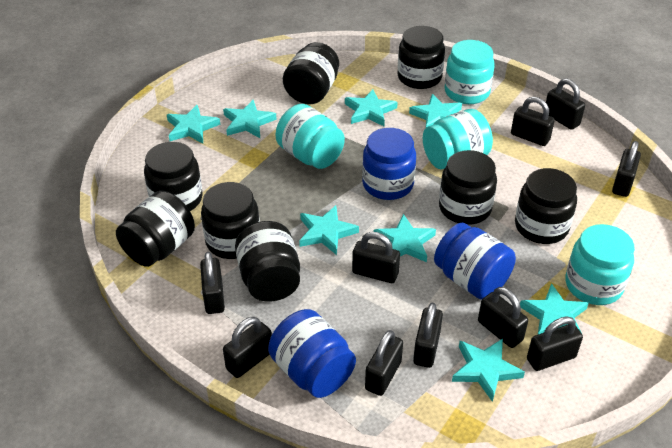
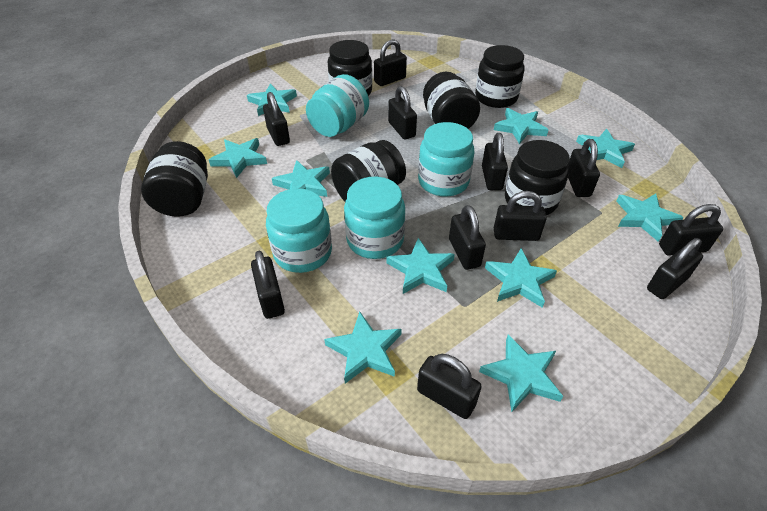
black jar: 8 -> 6
black padlock: 10 -> 11
blue jar: 3 -> 0
turquoise star: 8 -> 10

